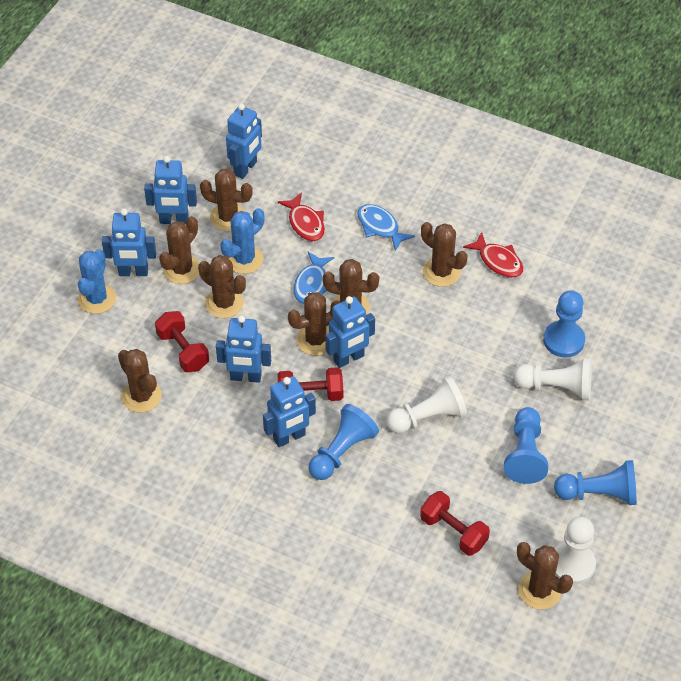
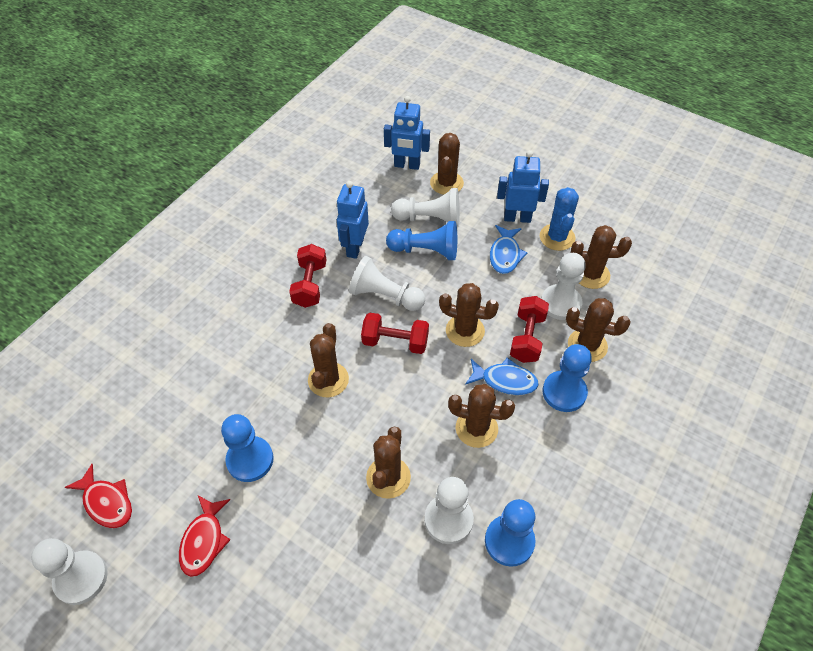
blue cactus: 2 -> 1
blue robot: 6 -> 3
brown cactus: 8 -> 7
white pawn: 3 -> 5

